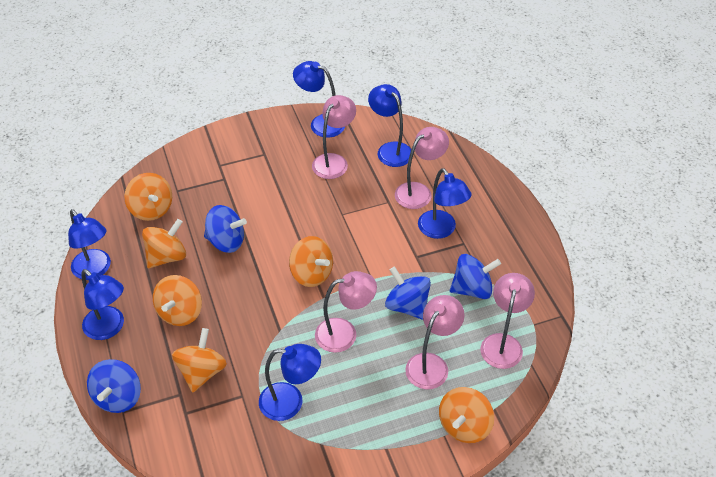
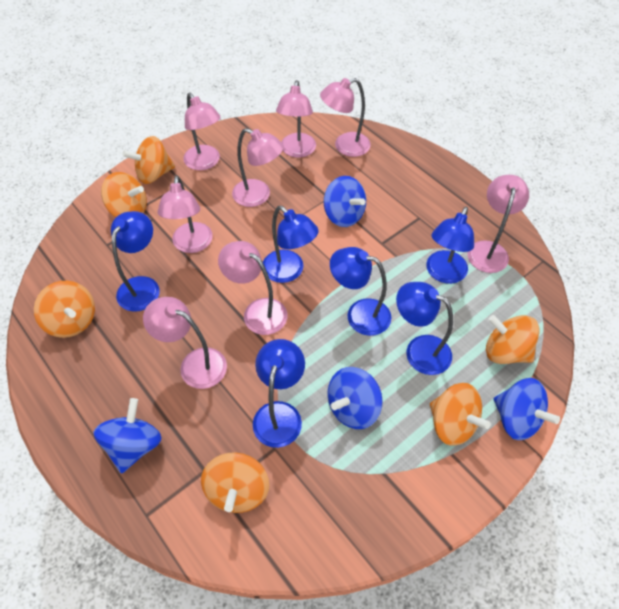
pink lamp: 5 -> 8

